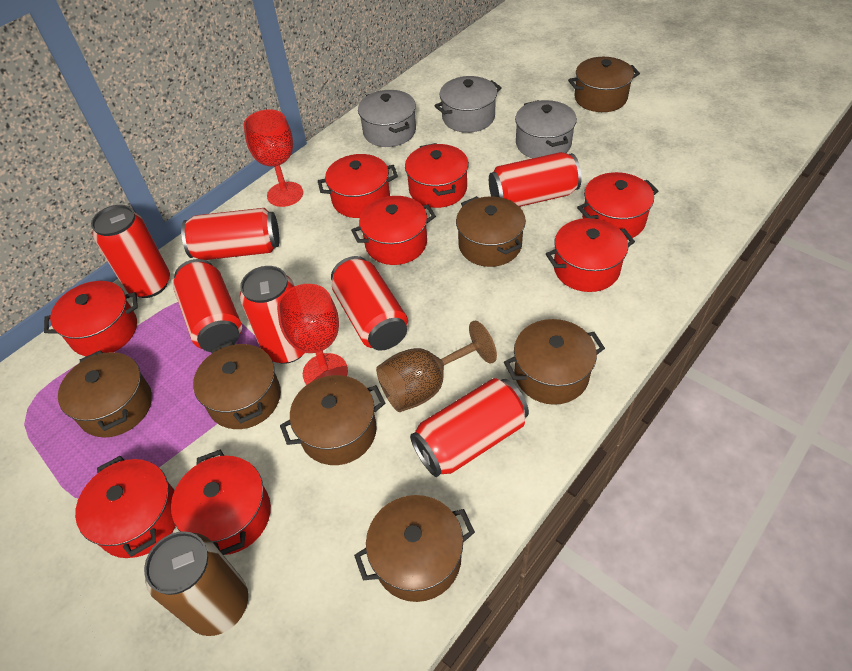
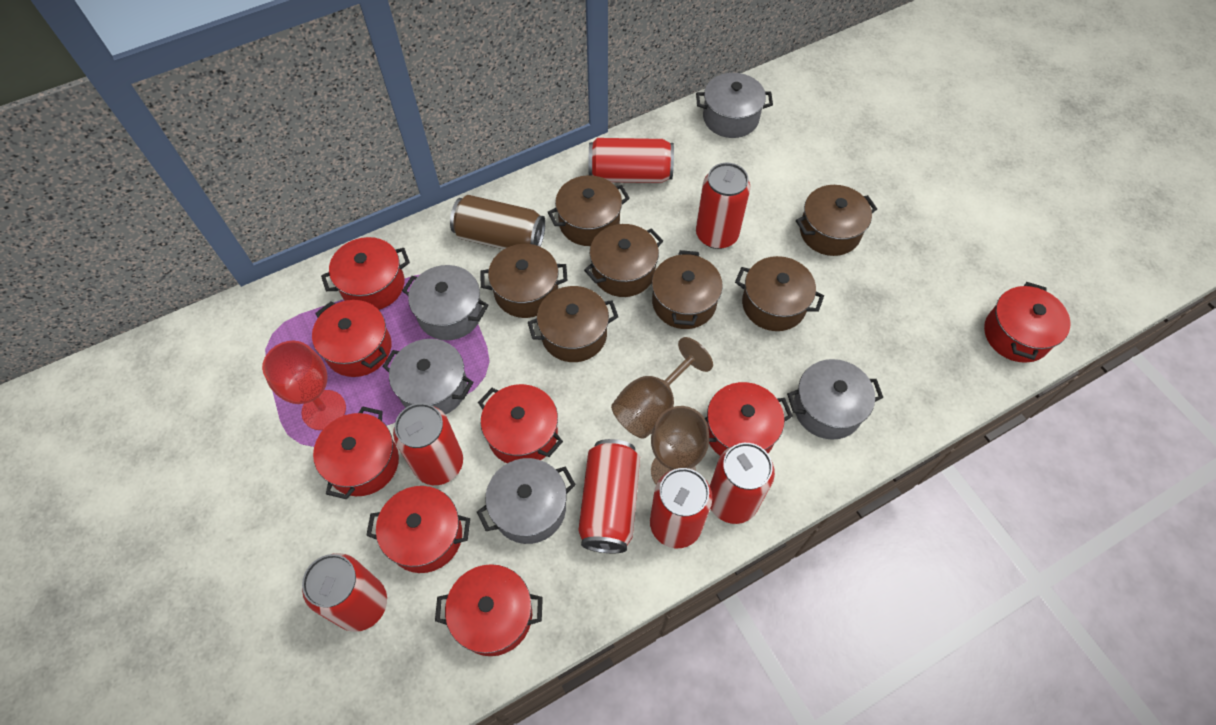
brown goblet: 1 -> 2
grey pot: 3 -> 5
red goblet: 2 -> 1

